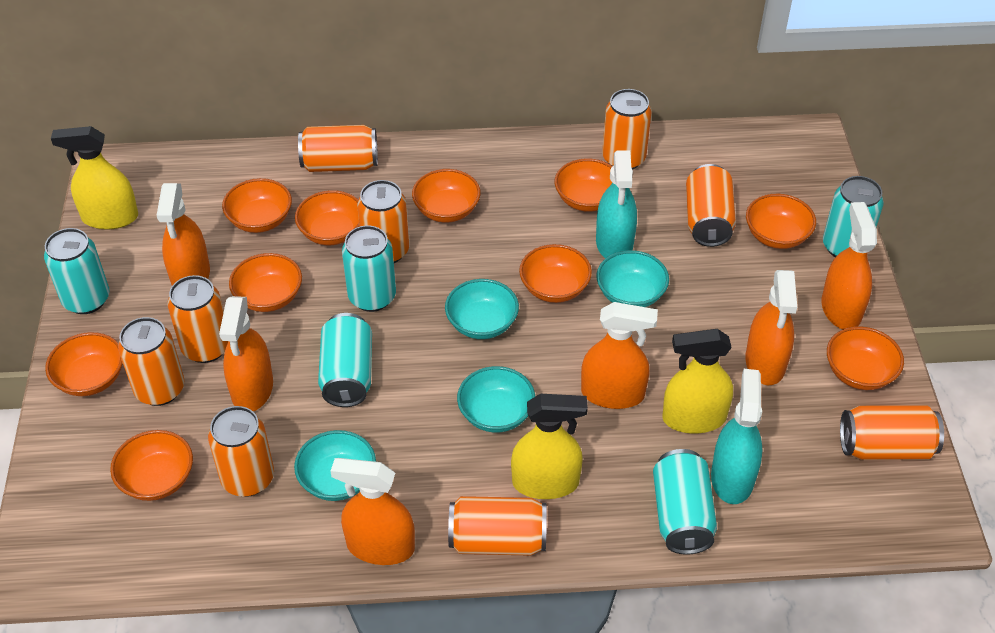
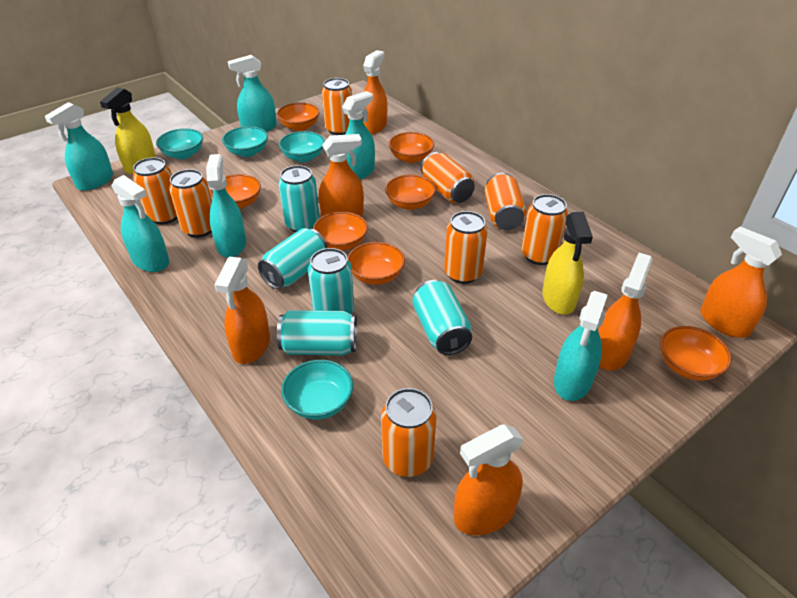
orange bowl: 10 -> 7
orange can: 9 -> 8
turquoise spray bottle: 2 -> 6
yellow spray bottle: 3 -> 2

